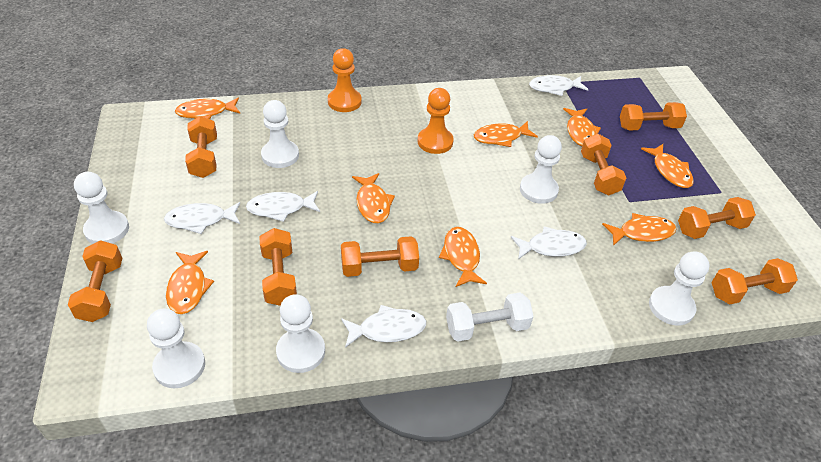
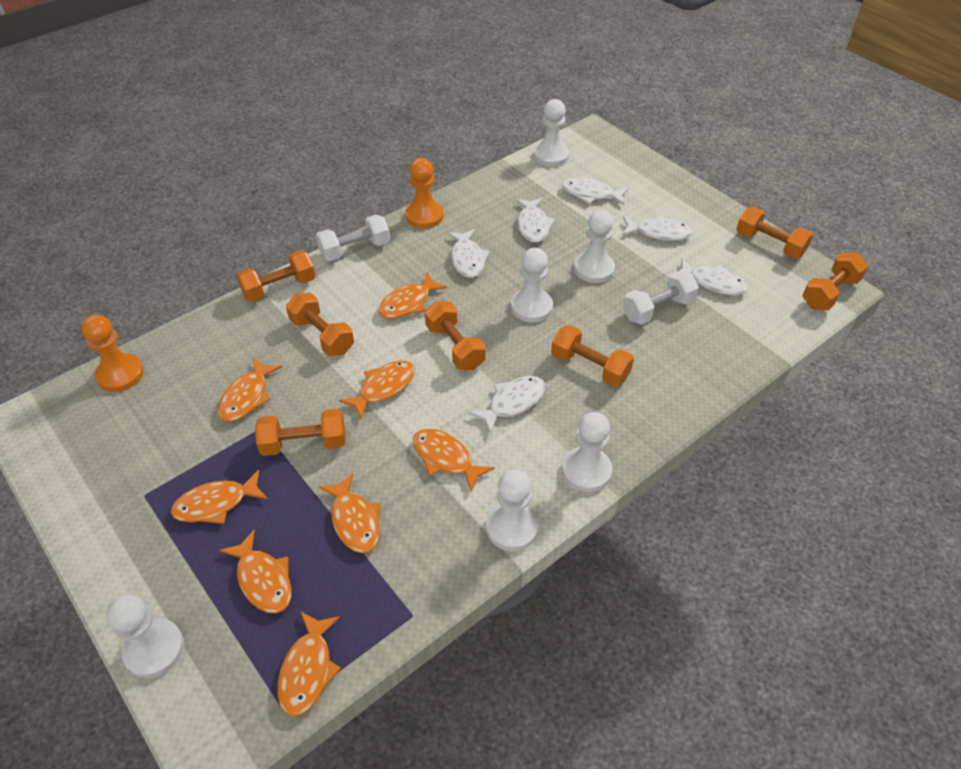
orange dumbbell: 8 -> 7
white dumbbell: 1 -> 2
white fish: 5 -> 6

